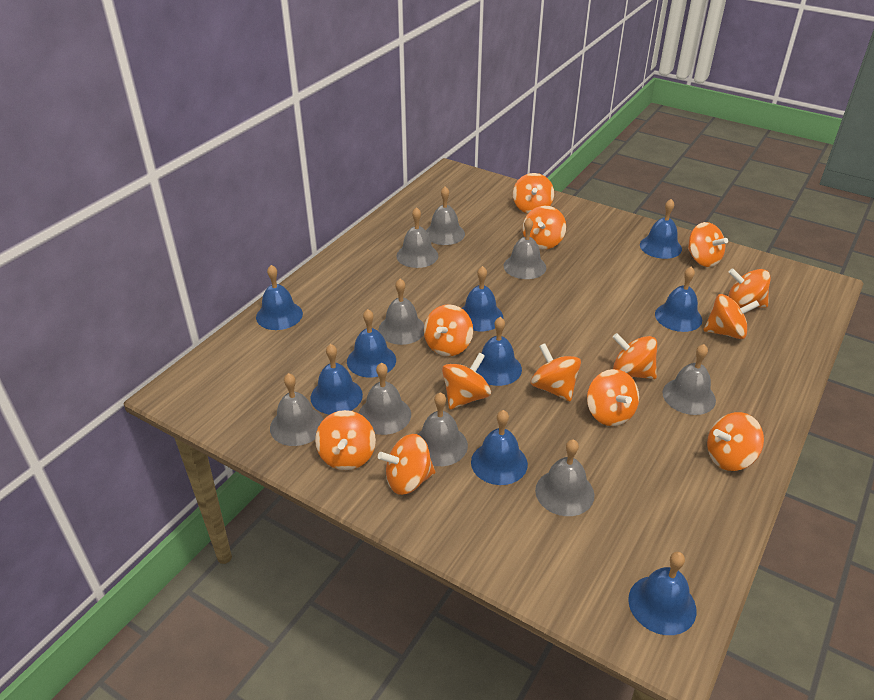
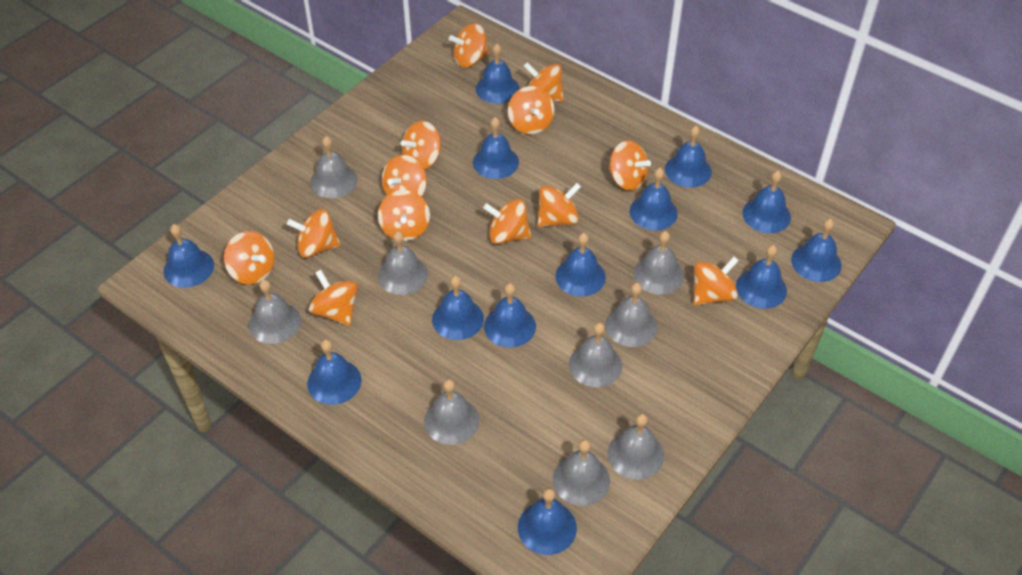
blue bell: 9 -> 13

